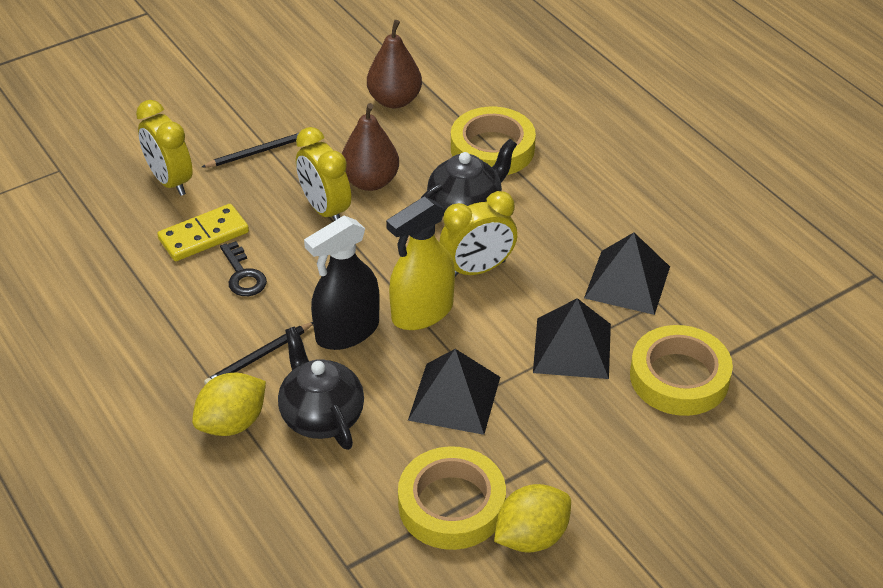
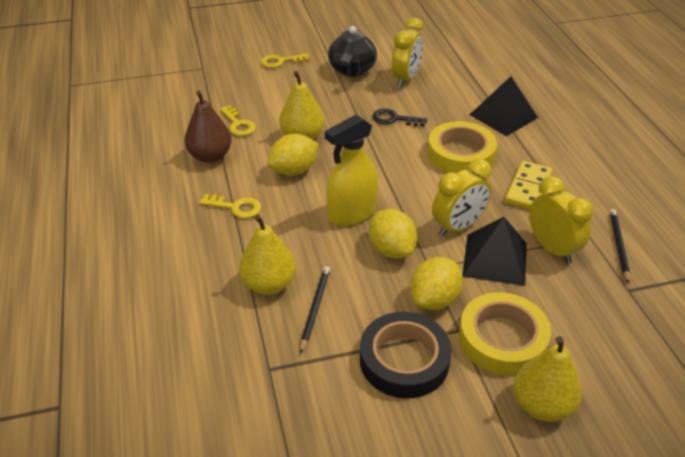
black pyramid: 3 -> 2
black spray bottle: 1 -> 0
black tape: 0 -> 1
black teapot: 2 -> 1
brown pear: 2 -> 1
yellow key: 0 -> 3
yellow lemon: 2 -> 3
yellow pear: 0 -> 3
yellow tape: 3 -> 2

